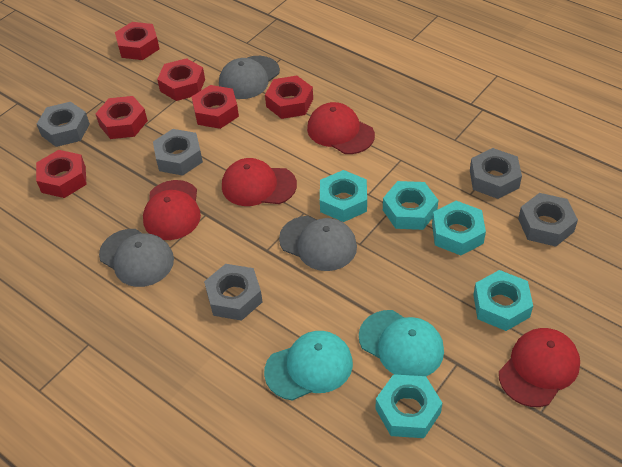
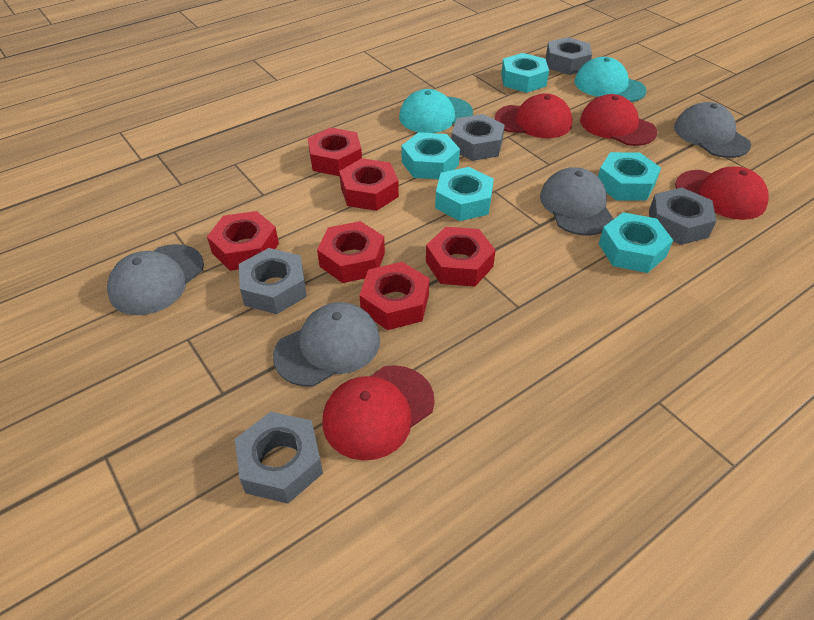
grey cap: 3 -> 4

